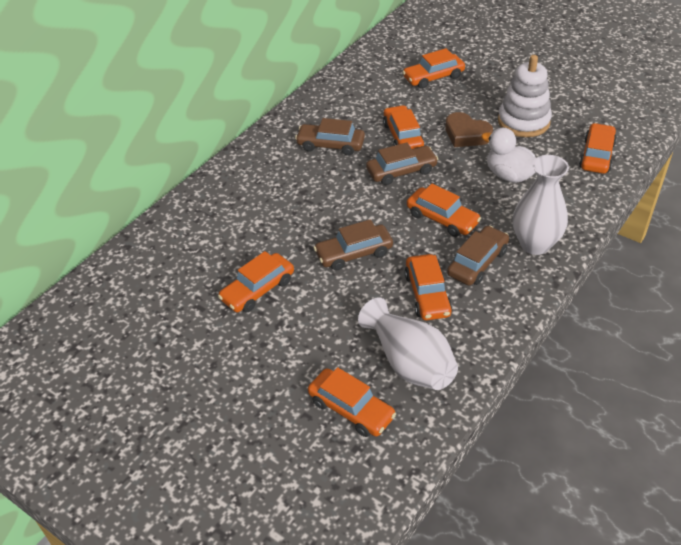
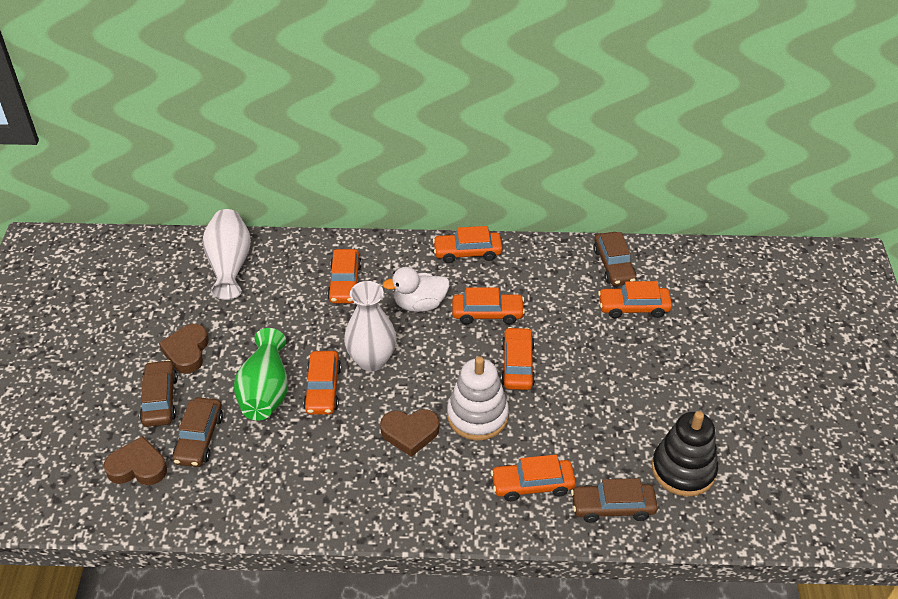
black stacking toy: 0 -> 1
brown heart: 1 -> 3
green vase: 0 -> 1

